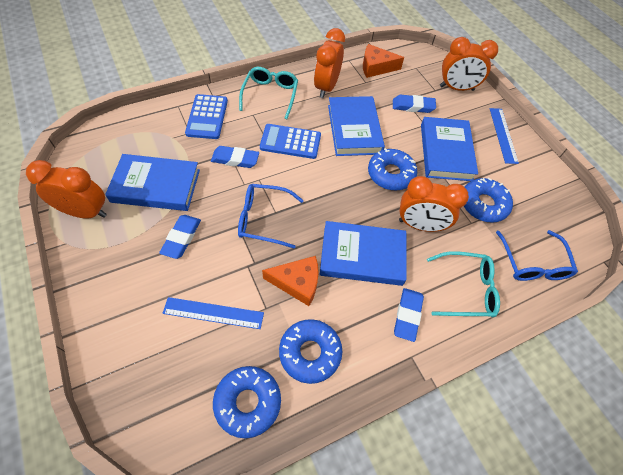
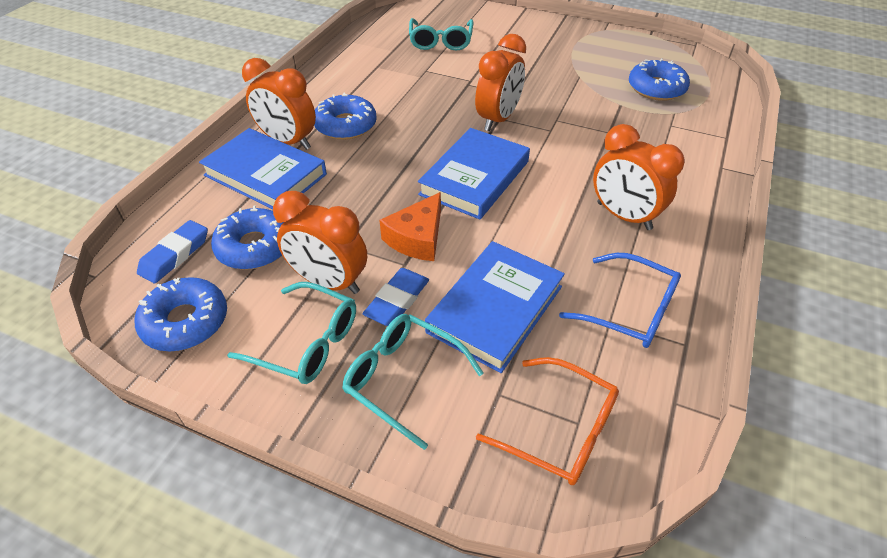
blue book: 4 -> 3
blue calculator: 2 -> 0
blue eraser: 4 -> 2
blue glasses: 2 -> 1
blue ruler: 2 -> 0
orange cheese: 2 -> 1
orange glasses: 0 -> 1
turquoise glasses: 2 -> 3

